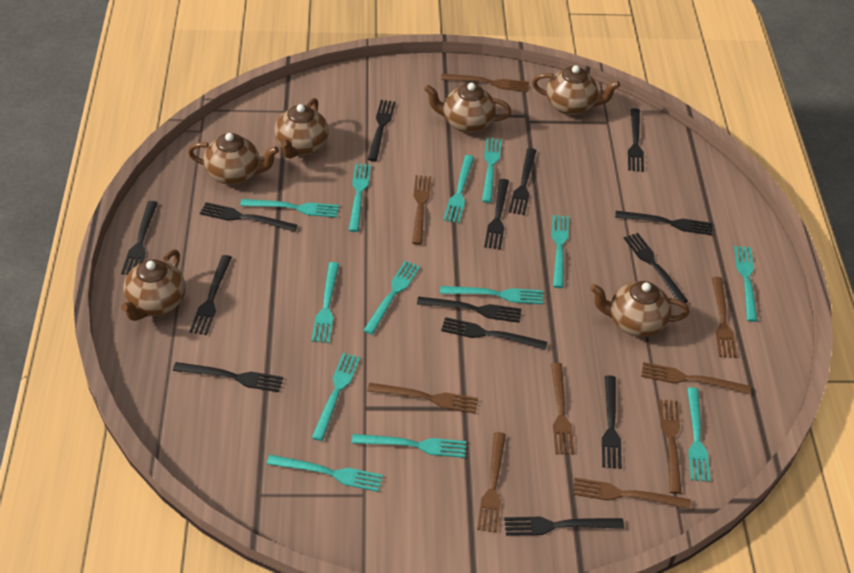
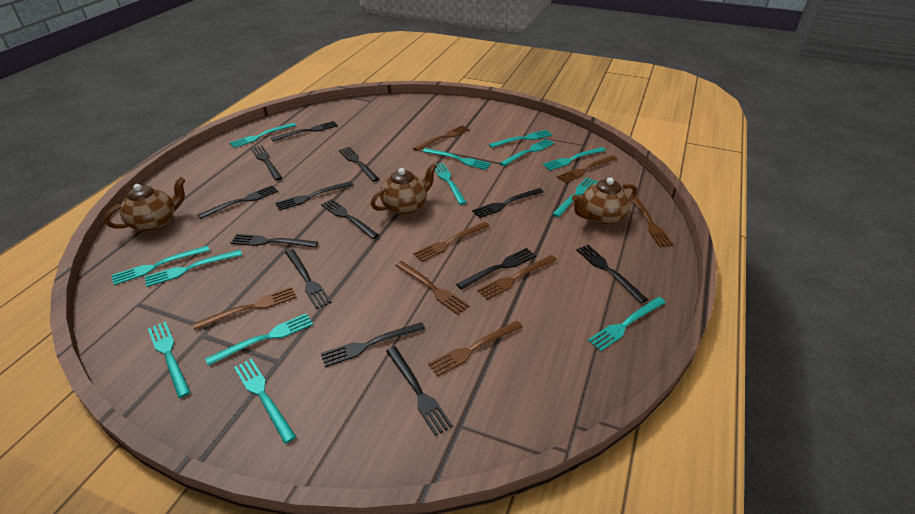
black fork: 14 -> 13
brown fork: 9 -> 8
brown teapot: 6 -> 3

